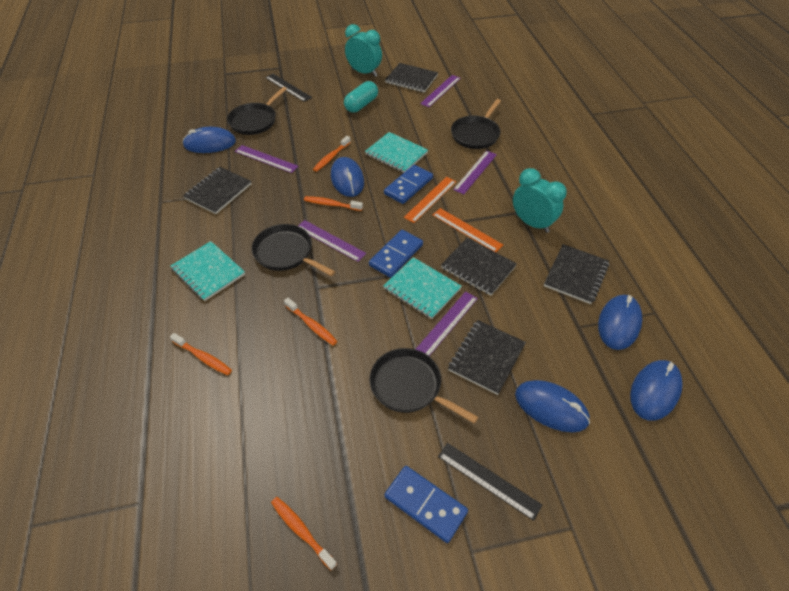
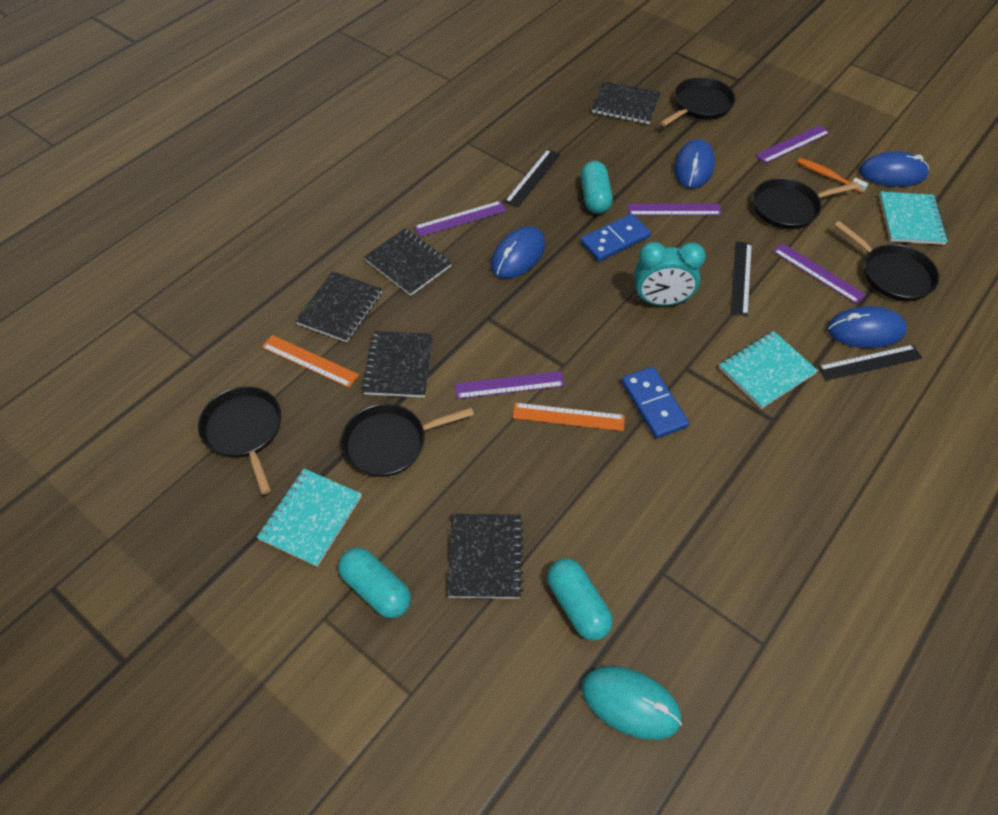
black pan: 4 -> 5
black ruler: 2 -> 3
blue domino: 3 -> 2
blue mouse: 5 -> 4
orange toothbrush: 5 -> 1
turquoise capsule: 1 -> 3
turquoise clock: 2 -> 1
turquoise mouse: 0 -> 1

